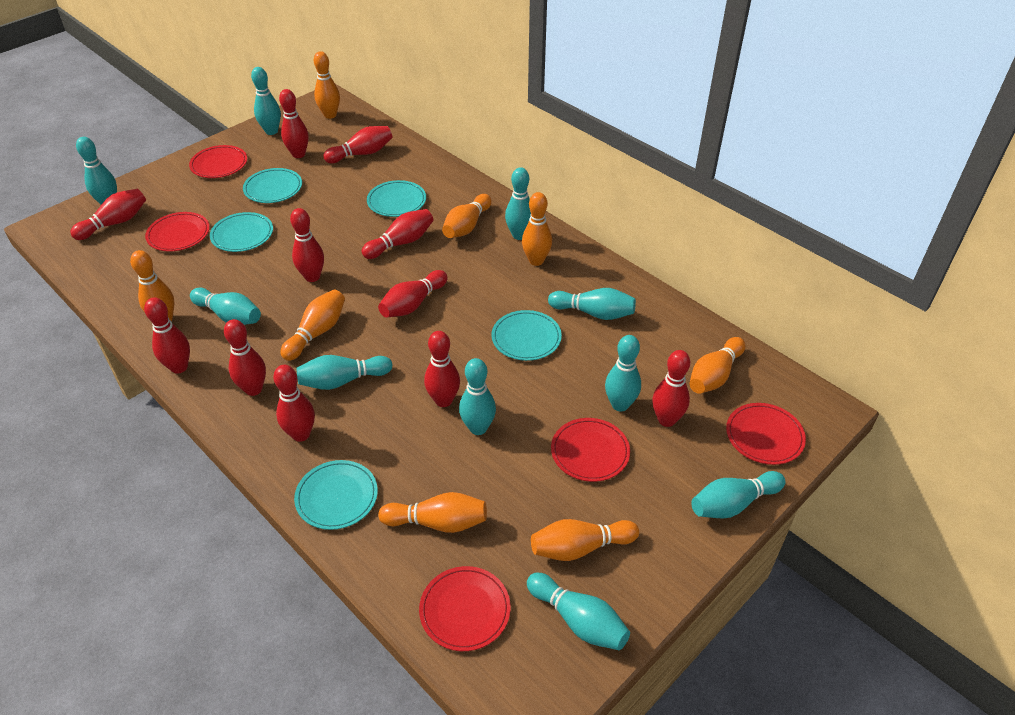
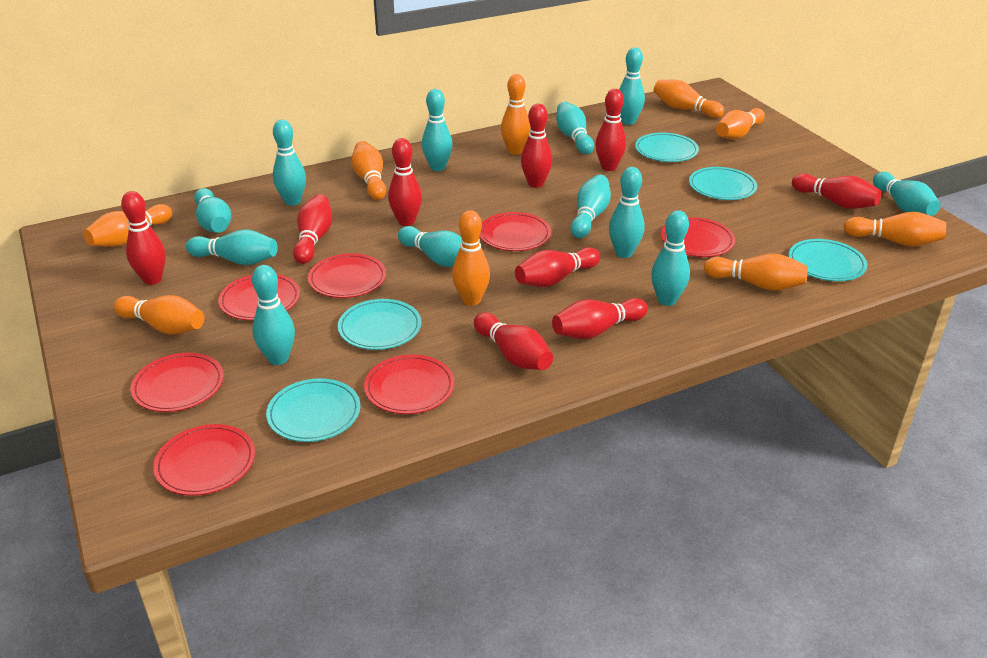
orange bowling pin: 8 -> 9
red bowling pin: 11 -> 9
red plate: 5 -> 7
turquoise bowling pin: 10 -> 12

